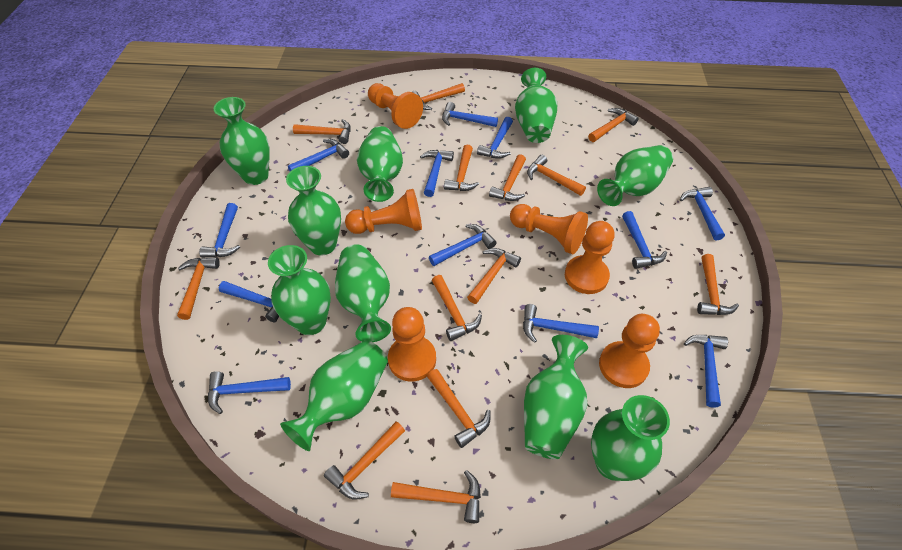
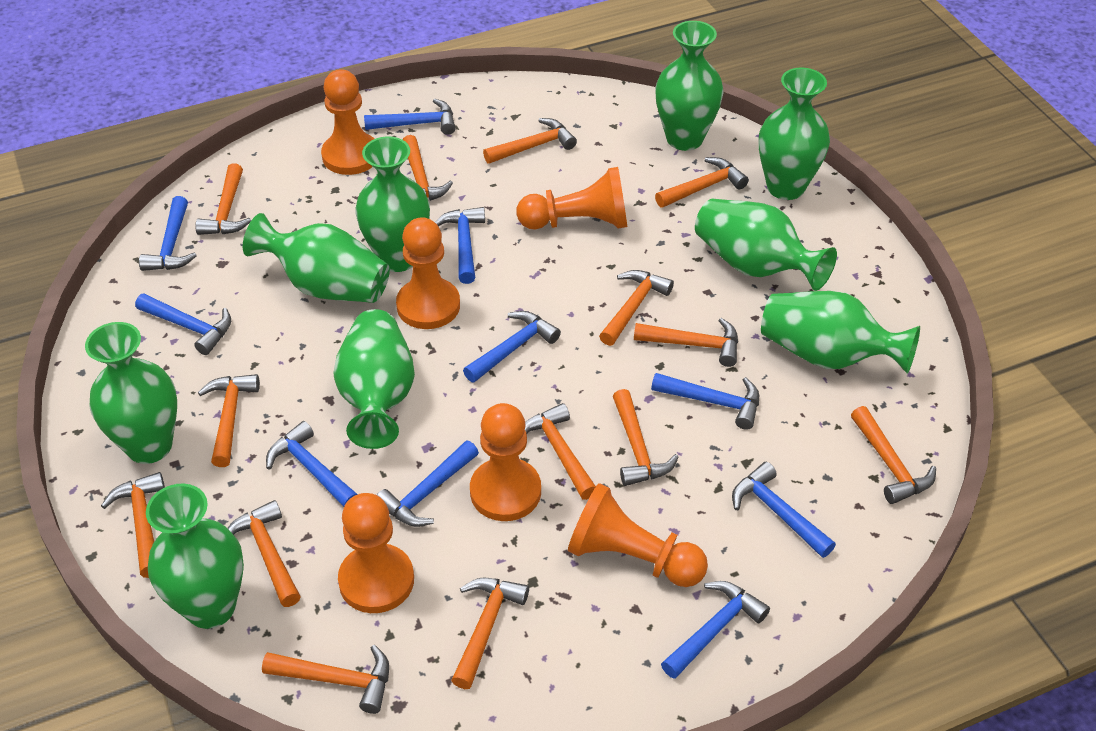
blue hammer: 12 -> 10
green vase: 10 -> 9
orange hammer: 13 -> 14

